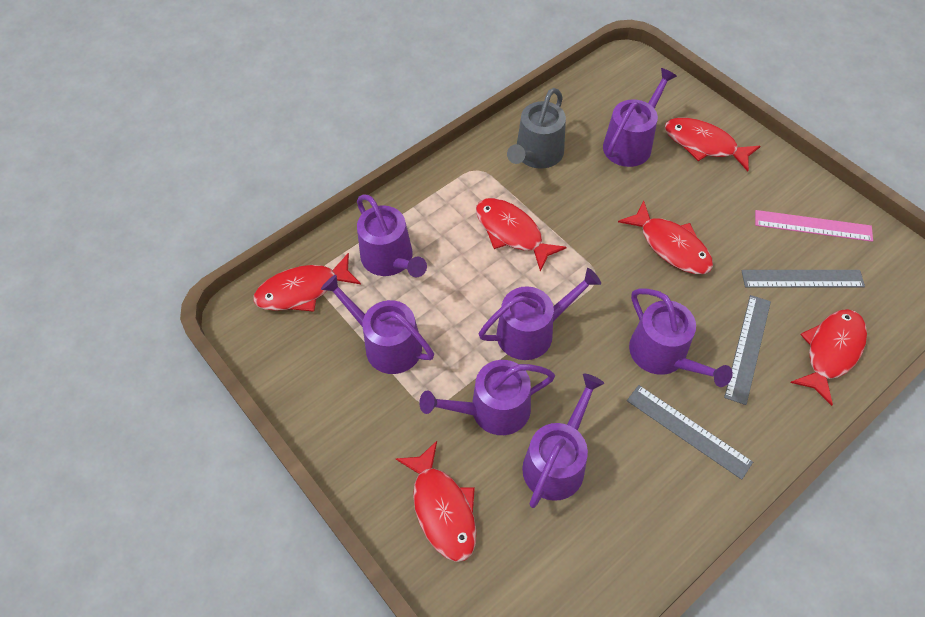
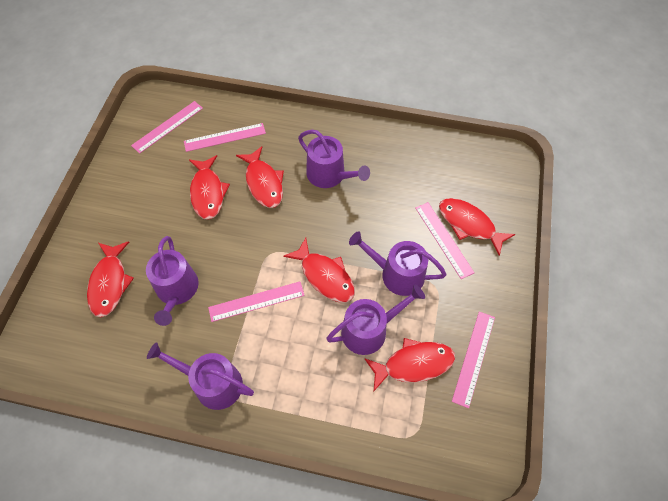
grey ruler: 3 -> 0
grey watering can: 1 -> 0
pink ruler: 1 -> 5
purple watering can: 7 -> 5

